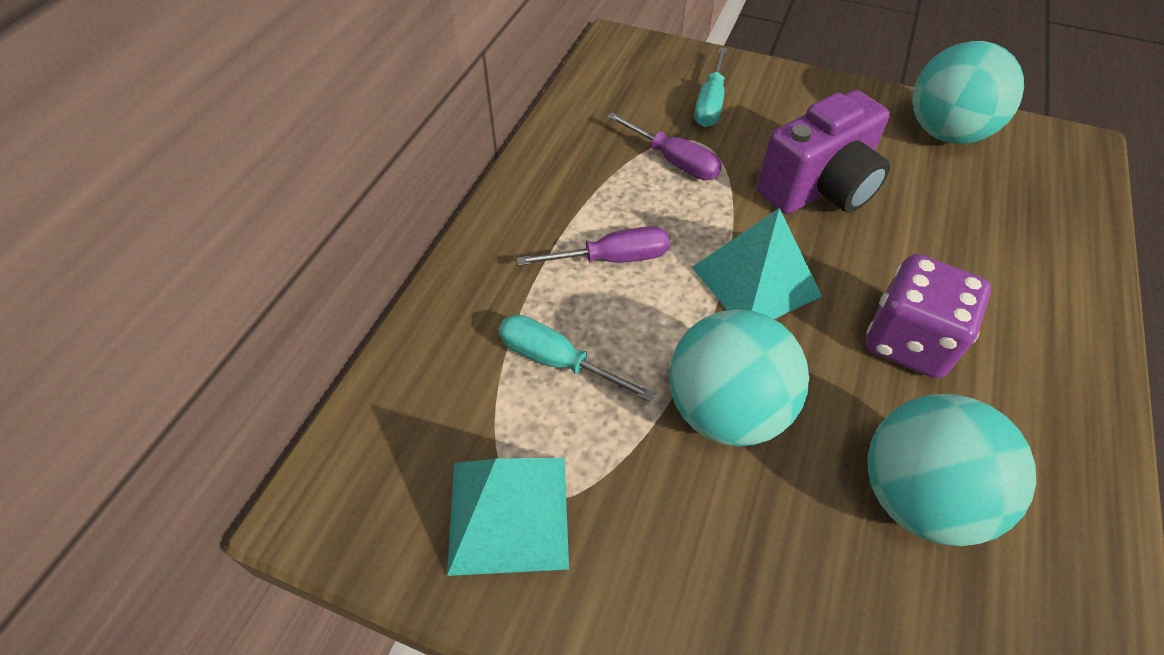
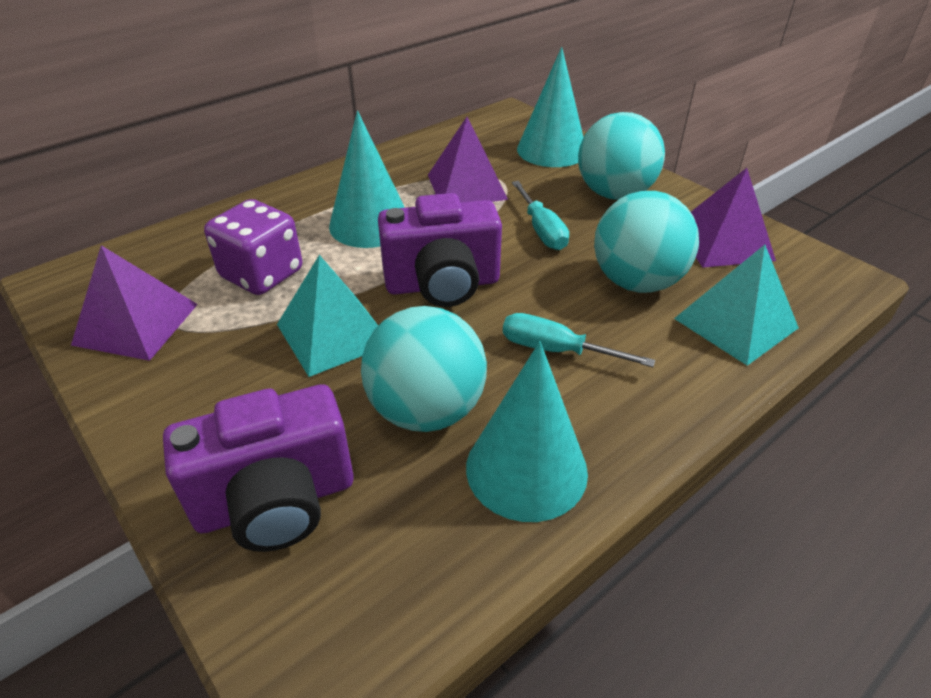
purple camera: 1 -> 2
purple pyramid: 0 -> 3
purple screwdriver: 2 -> 0
turquoise cone: 0 -> 3

